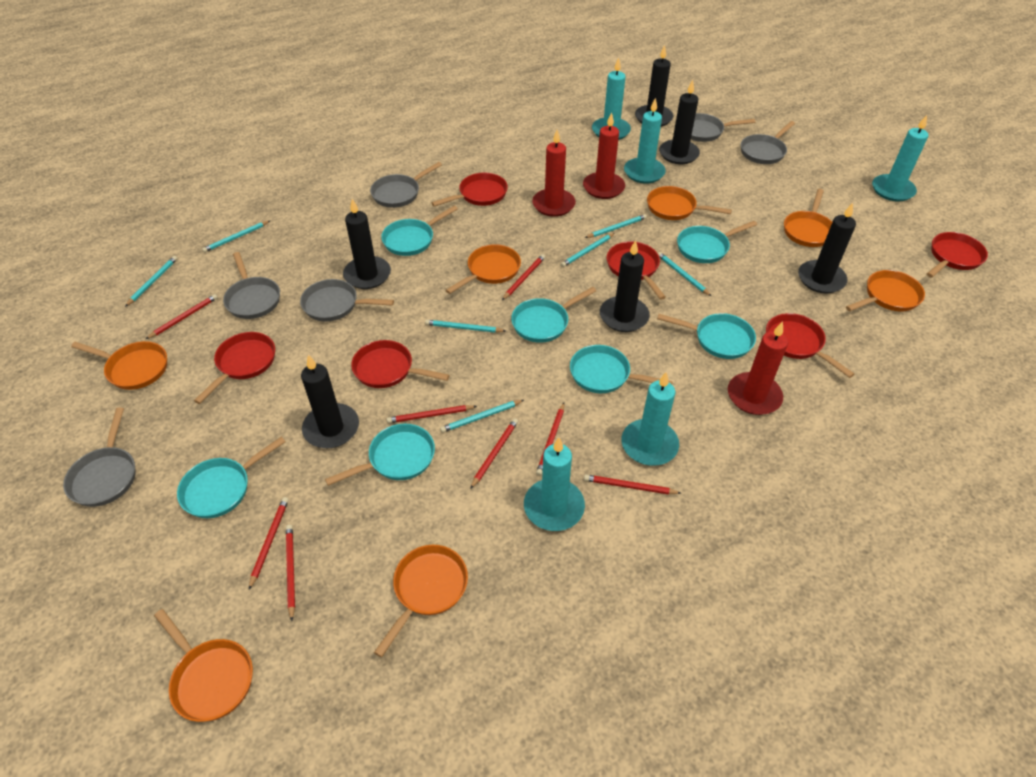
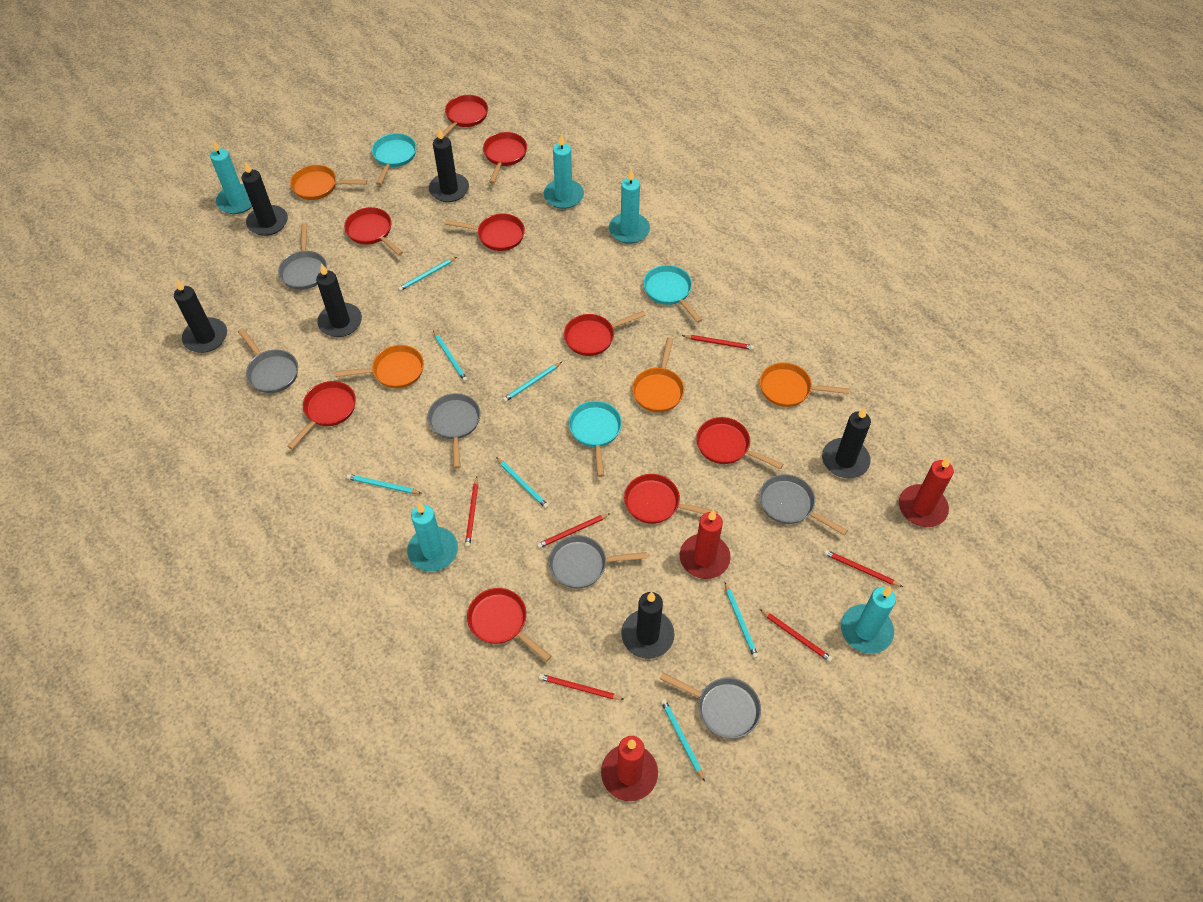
orange pan: 7 -> 4
red pan: 6 -> 9
red pencil: 8 -> 6
turquoise pan: 7 -> 3

